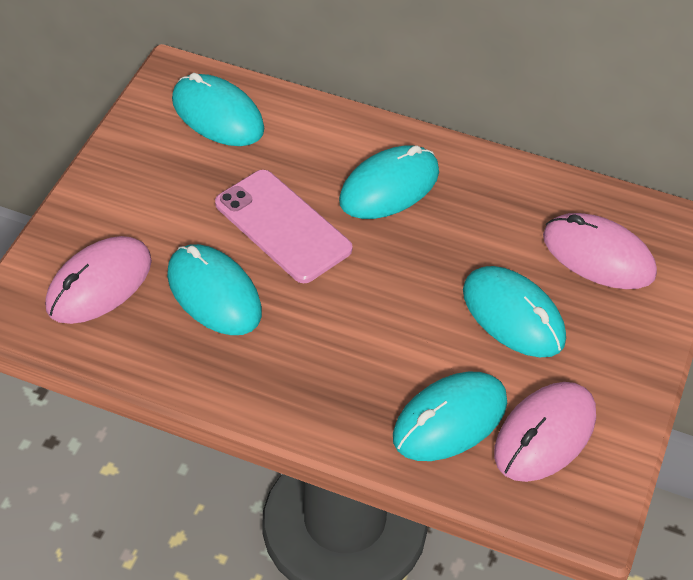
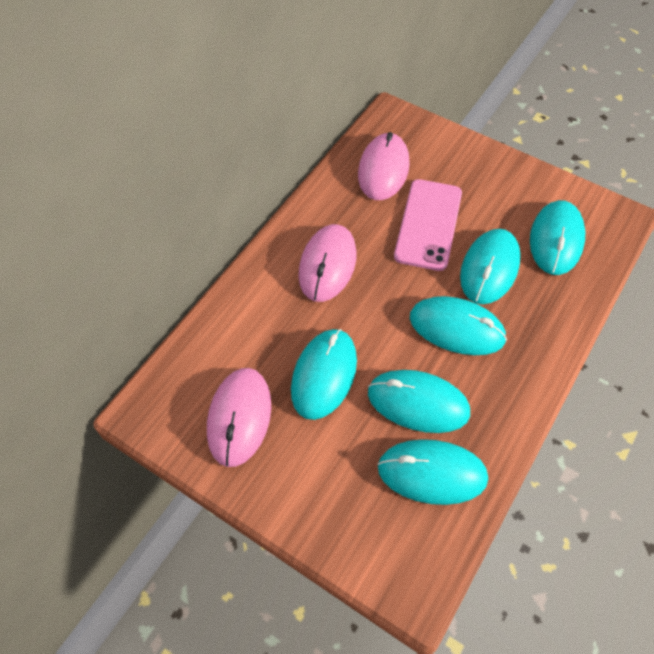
turquoise mouse: 5 -> 6

